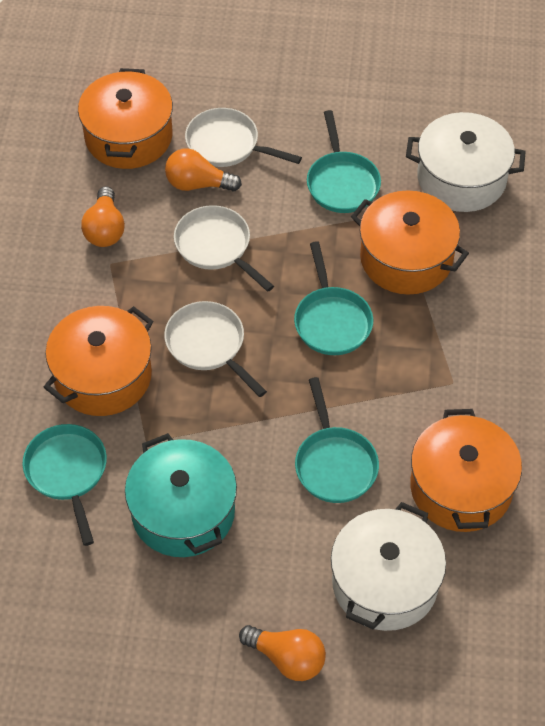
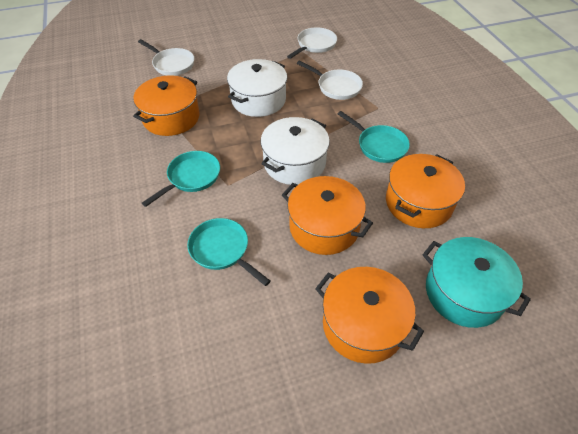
orange light bulb: 3 -> 0
turquoise pan: 4 -> 3

